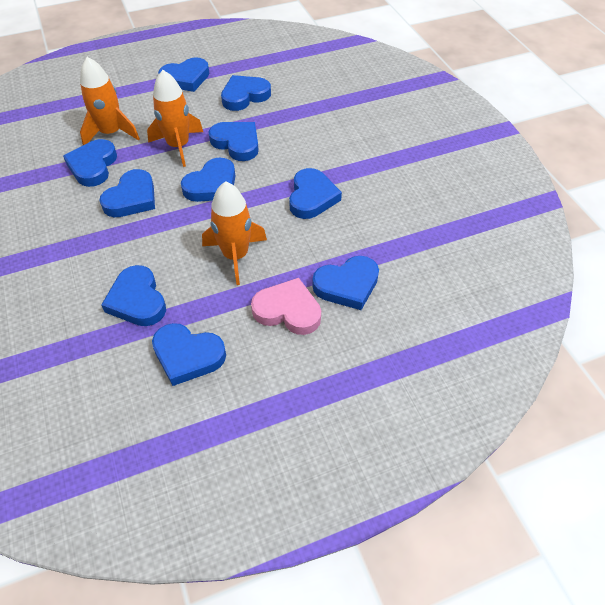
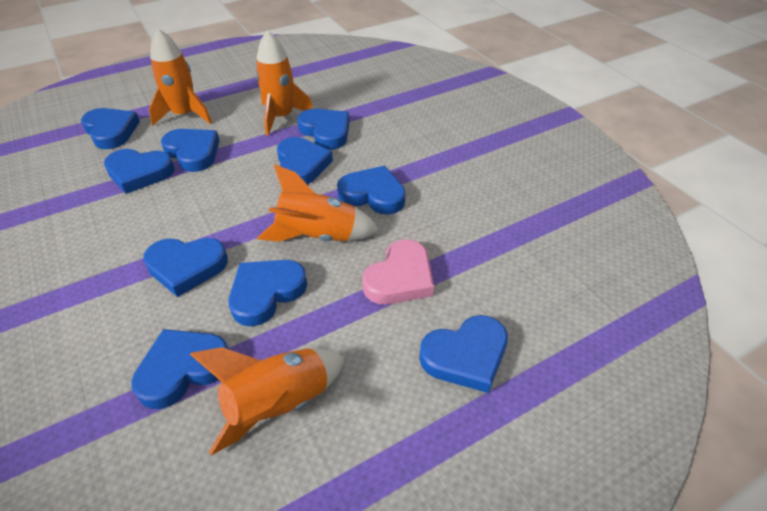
orange rocket: 3 -> 4

